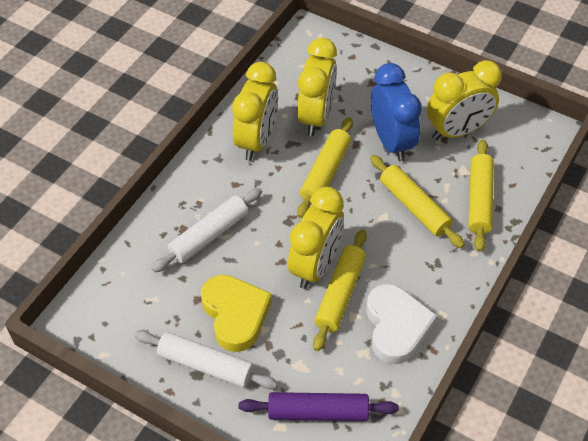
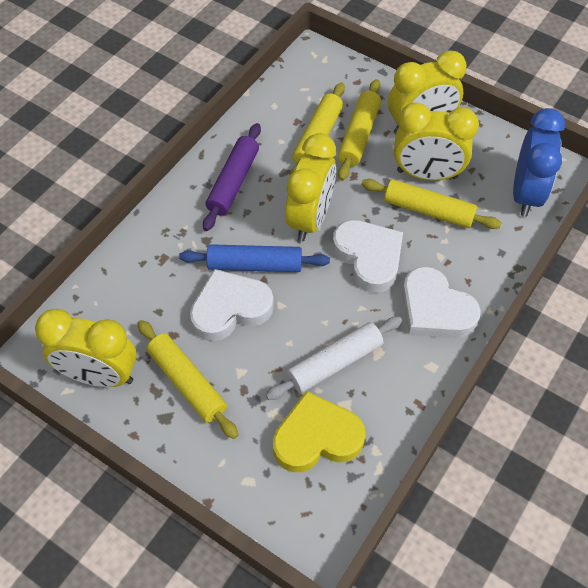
blue rolling pin: 0 -> 1
white heart: 1 -> 3
white rolling pin: 2 -> 1

